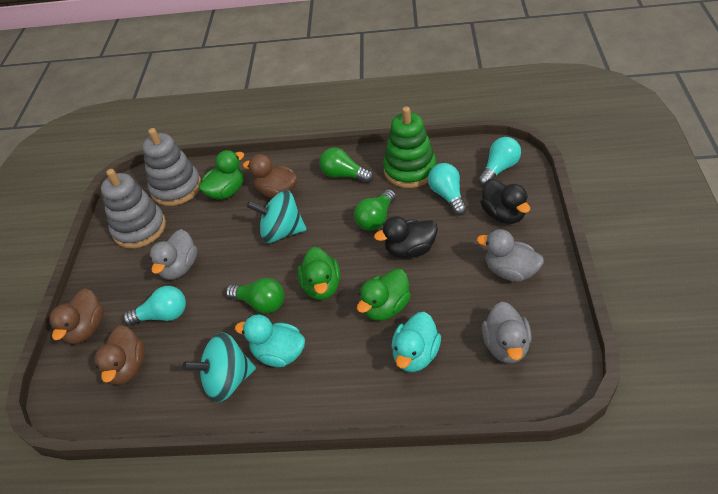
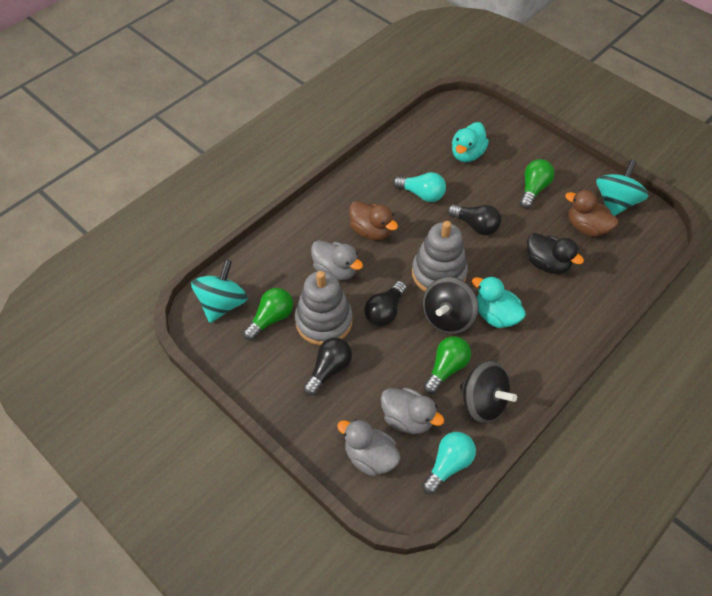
black duck: 2 -> 1
black light bulb: 0 -> 3
black spinning top: 0 -> 2
brown duck: 3 -> 2
green duck: 3 -> 0
green stacking toy: 1 -> 0
turquoise light bulb: 3 -> 2

